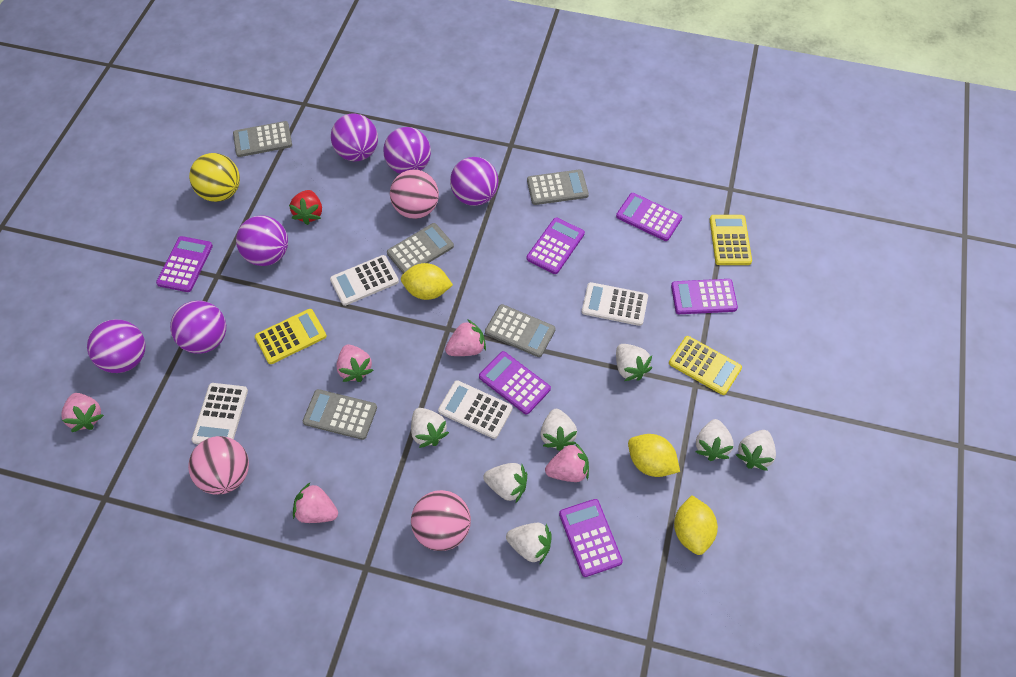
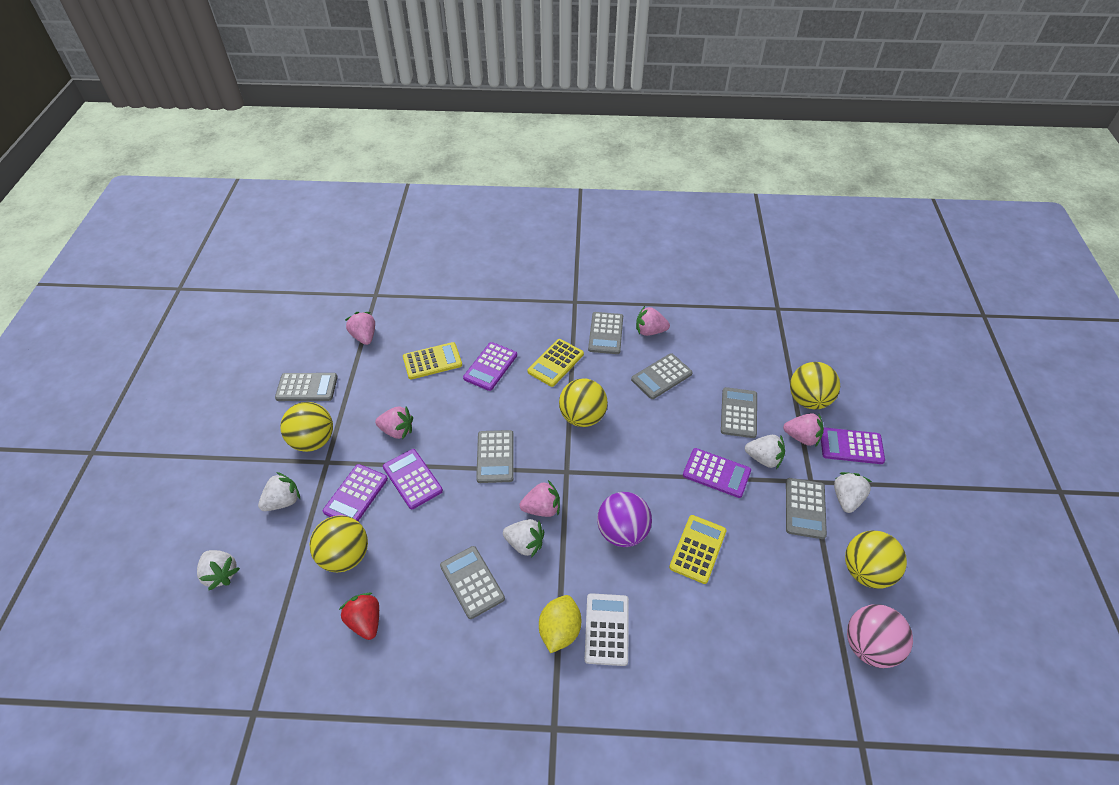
grey calculator: 5 -> 7
pink ball: 3 -> 1
purple ball: 6 -> 1
purple calculator: 6 -> 5
white calculator: 4 -> 1
white strawberry: 7 -> 5
yellow ball: 1 -> 5
yellow lemon: 3 -> 1

